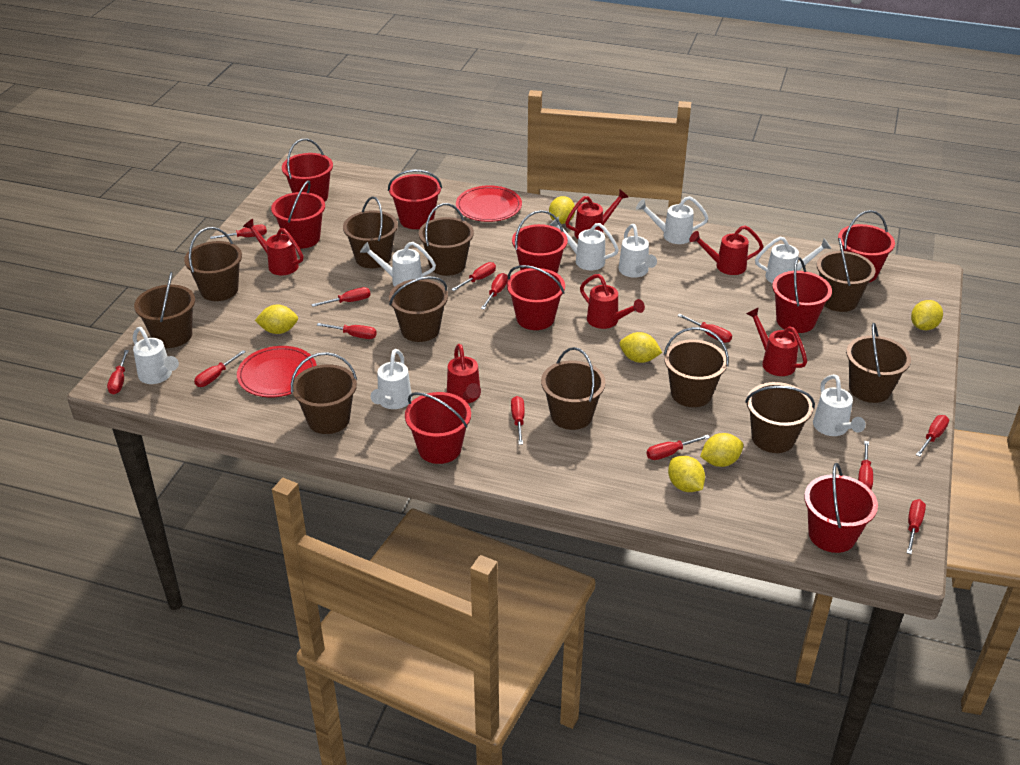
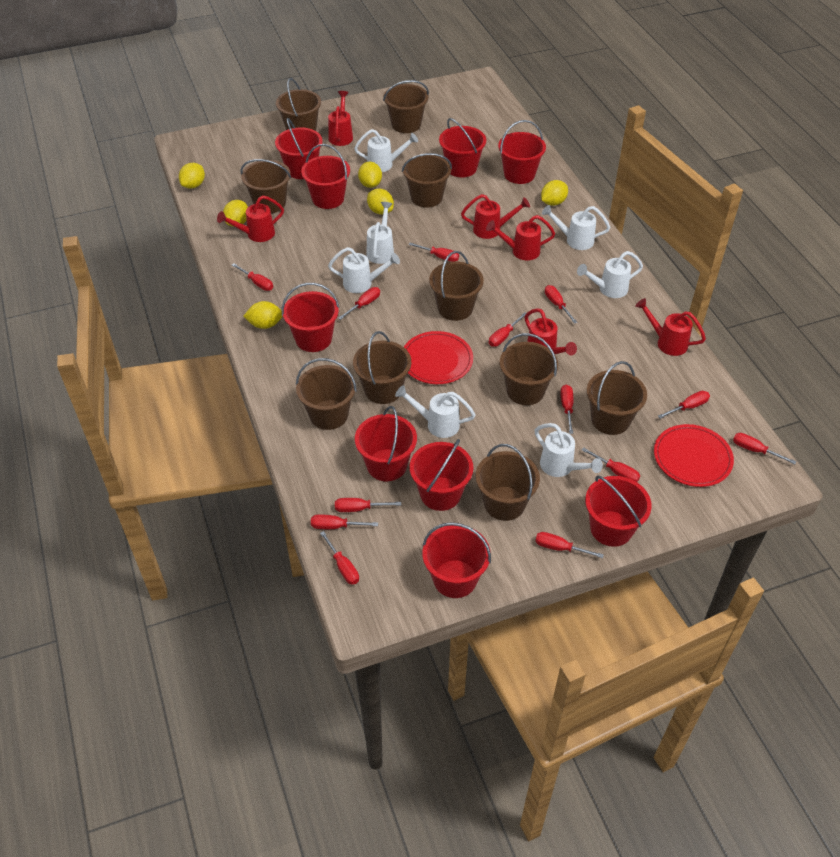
brown bucket: 11 -> 10
white watering can: 8 -> 7

